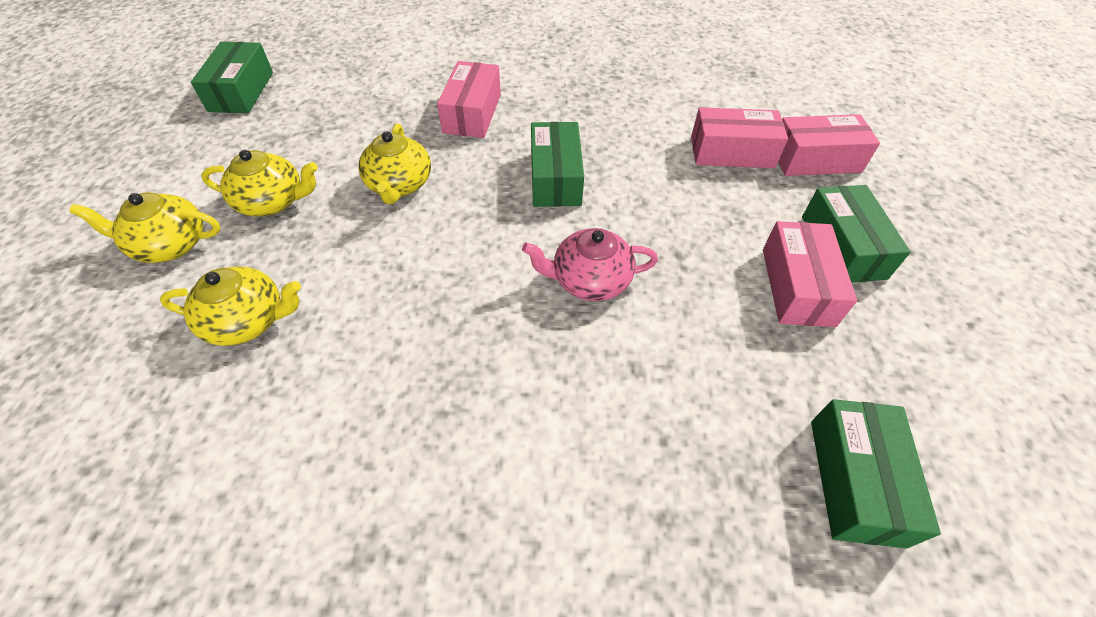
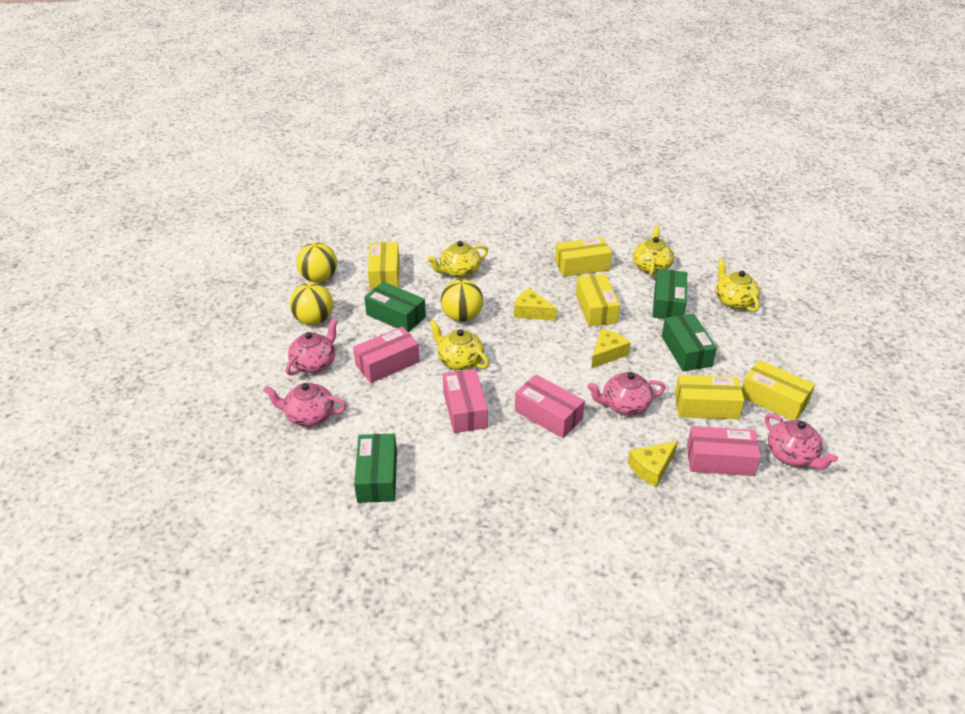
pink teapot: 1 -> 4
yellow ball: 0 -> 3
yellow box: 0 -> 5
yellow cheese: 0 -> 3

